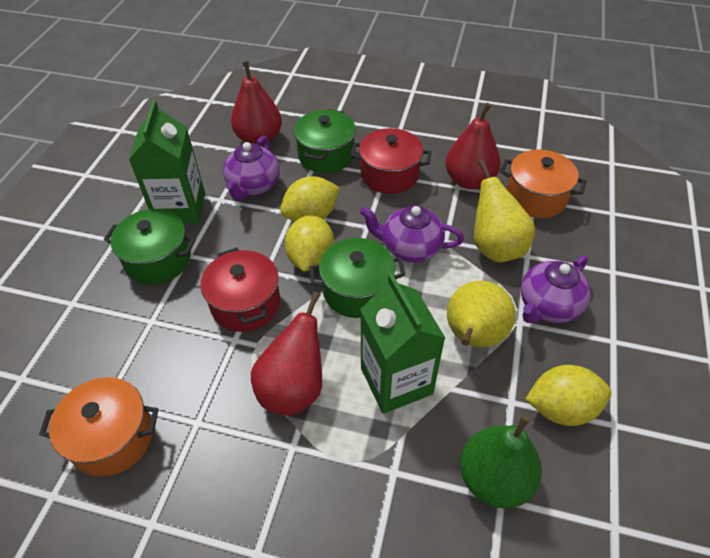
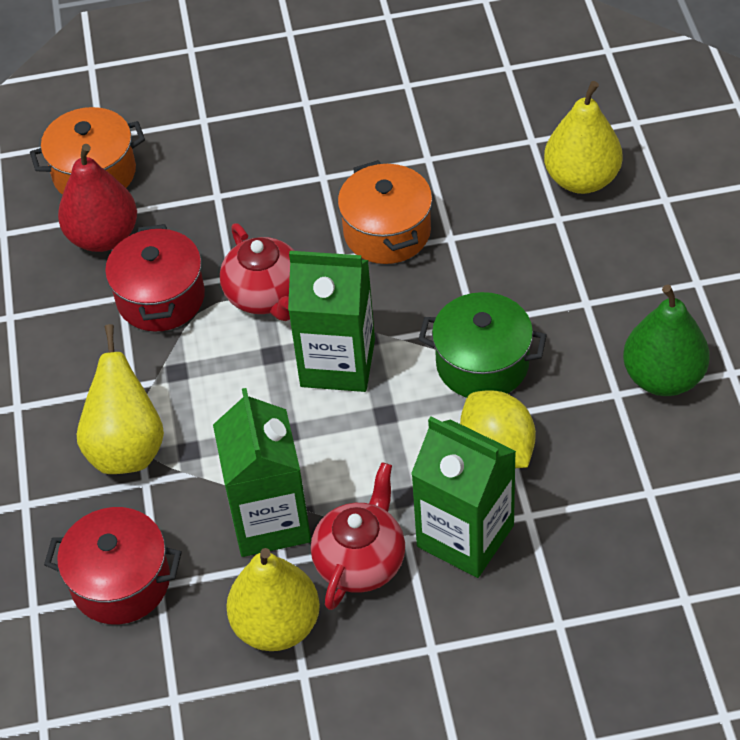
green carton: 2 -> 3
green pot: 3 -> 1
purple teapot: 3 -> 0
red pear: 3 -> 1
red teapot: 0 -> 2
yellow lemon: 3 -> 1
yellow pear: 2 -> 3

